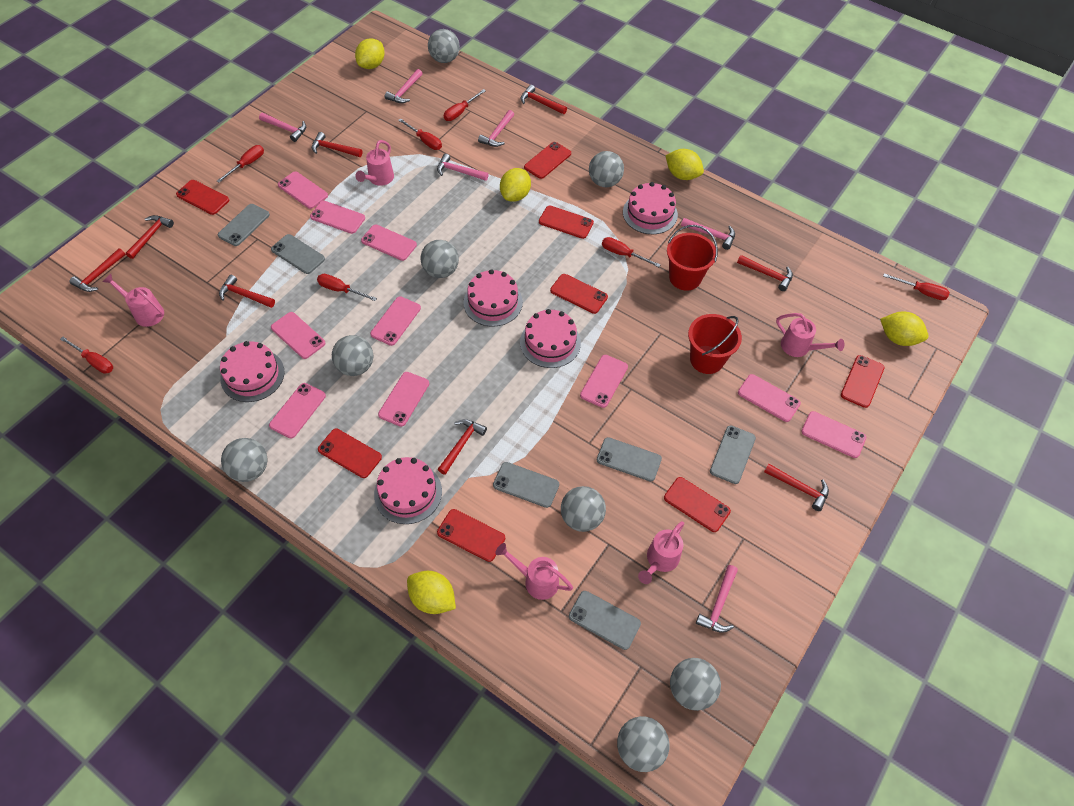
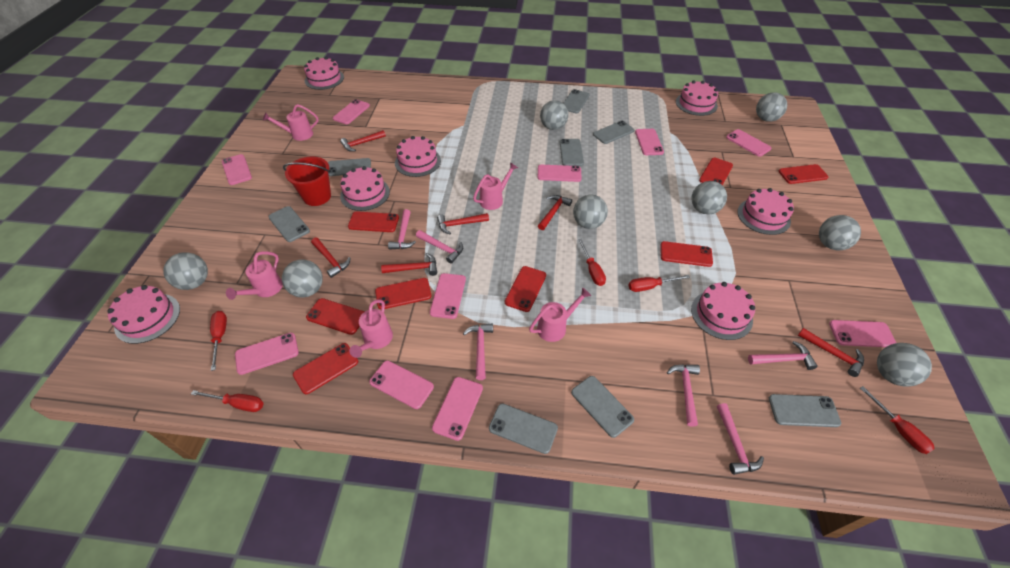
grey phone: 6 -> 8
pink cake: 5 -> 7
red bucket: 2 -> 1
red hammer: 8 -> 6
red screwdriver: 7 -> 5
yellow lemon: 5 -> 0

